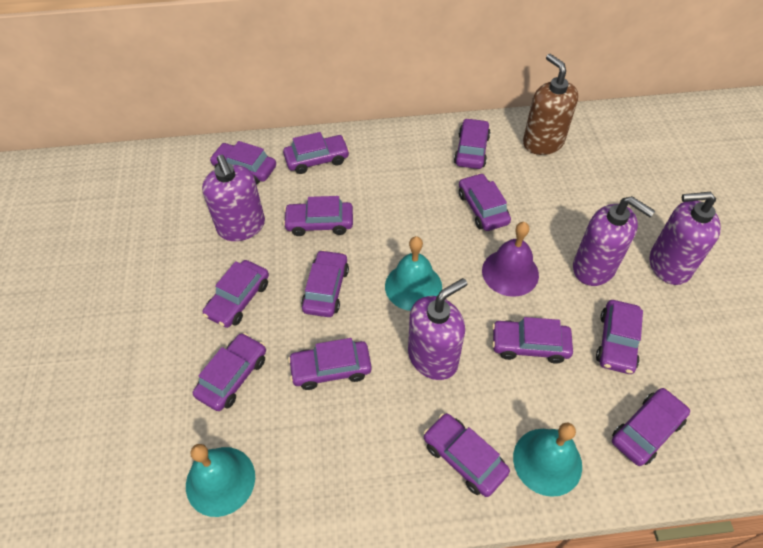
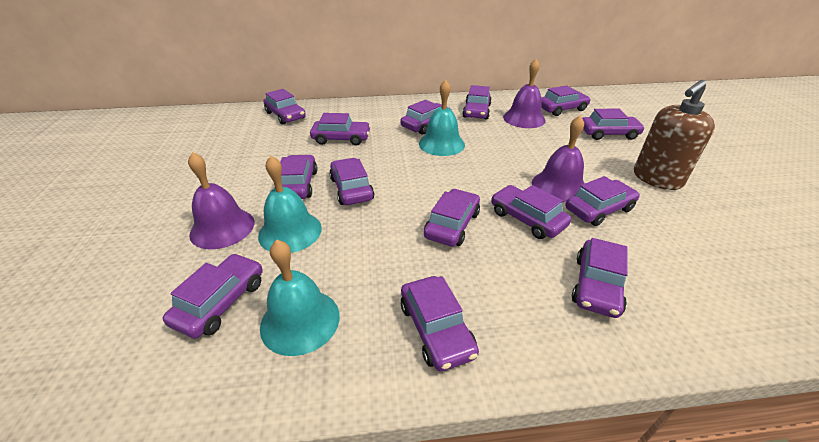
purple bell: 1 -> 3
purple car: 13 -> 14
purple soap dispenser: 4 -> 0

